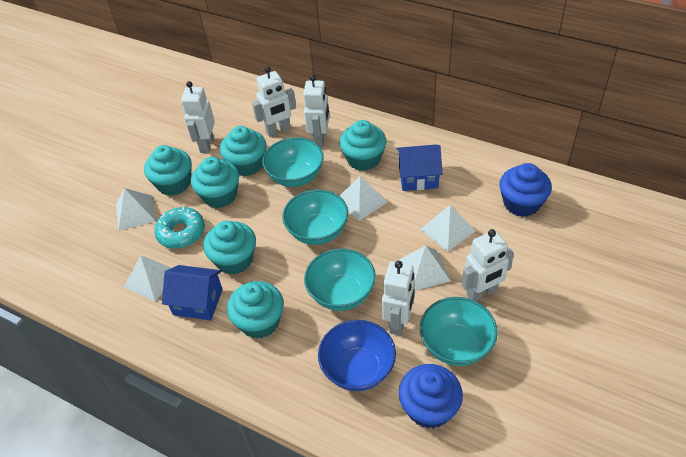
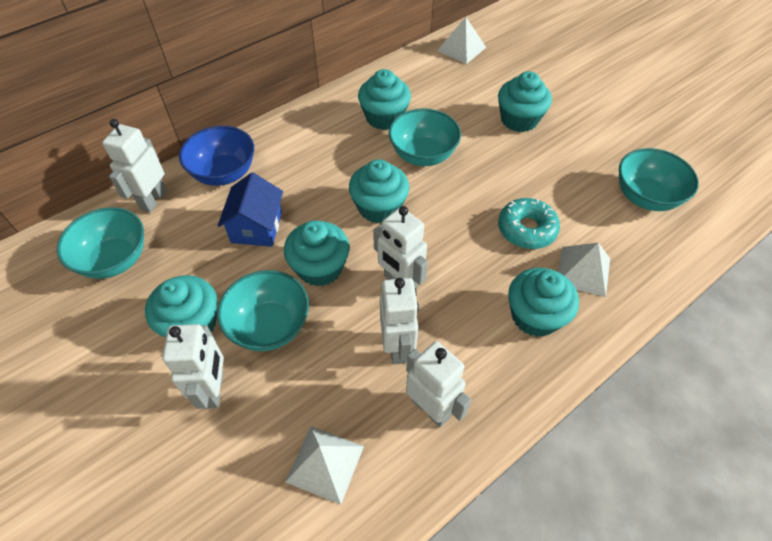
blue cupcake: 2 -> 0
blue house: 2 -> 1
white pyramid: 5 -> 3

